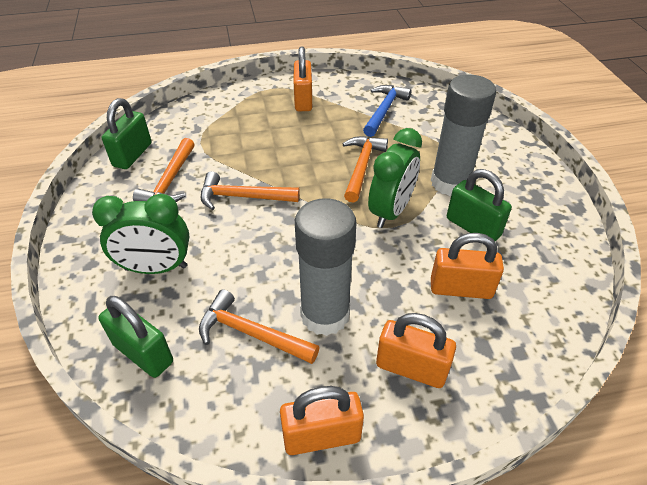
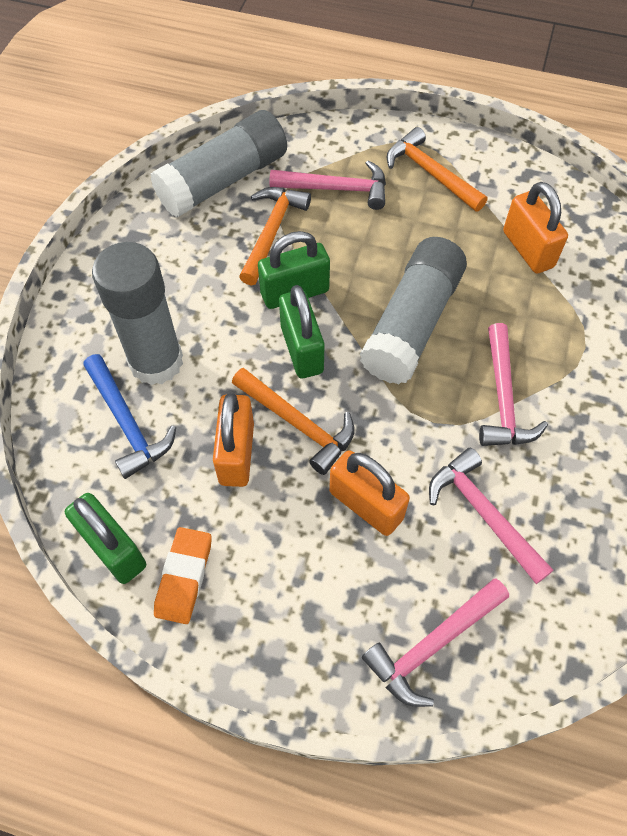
green clock: 2 -> 0
grey glue stick: 2 -> 3
orange eraser: 0 -> 1
orange hammer: 4 -> 3
orange padlock: 4 -> 3
pink hammer: 0 -> 4

